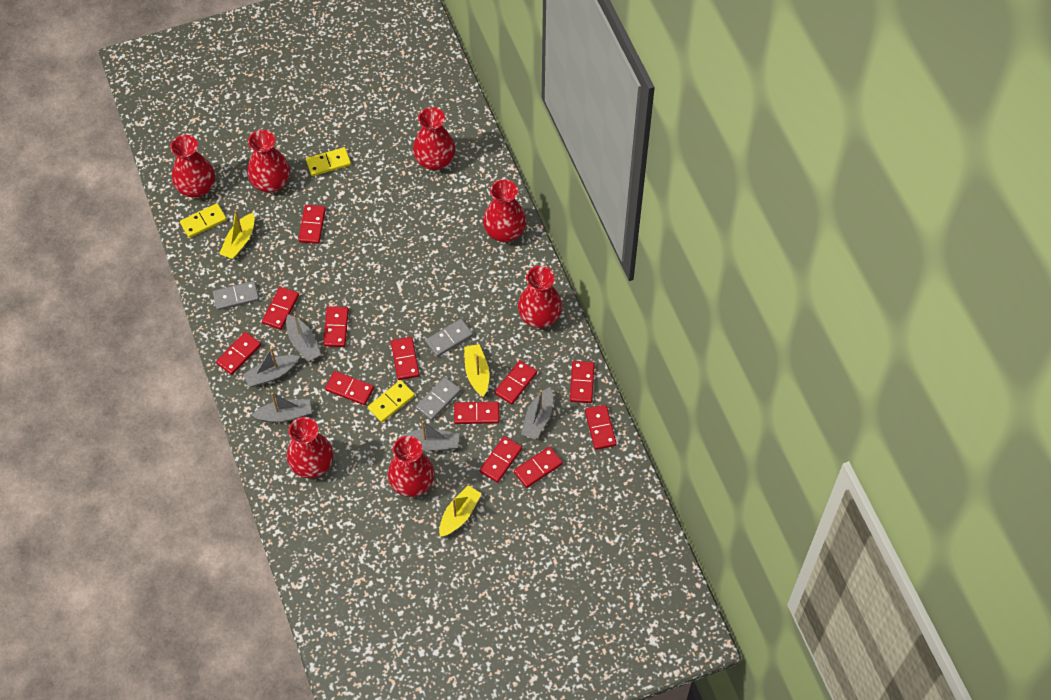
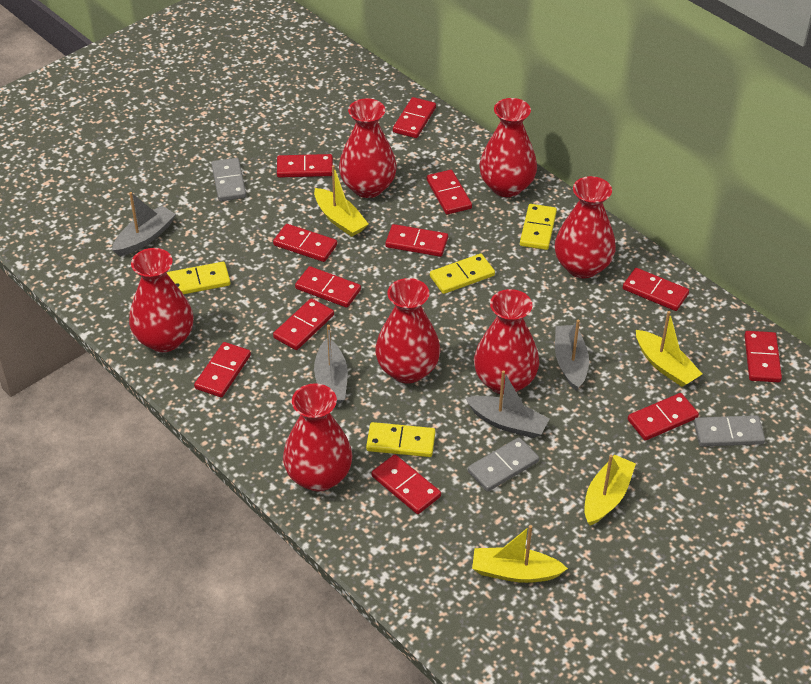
grey boat: 5 -> 4
yellow boat: 3 -> 4
yellow domino: 3 -> 4

